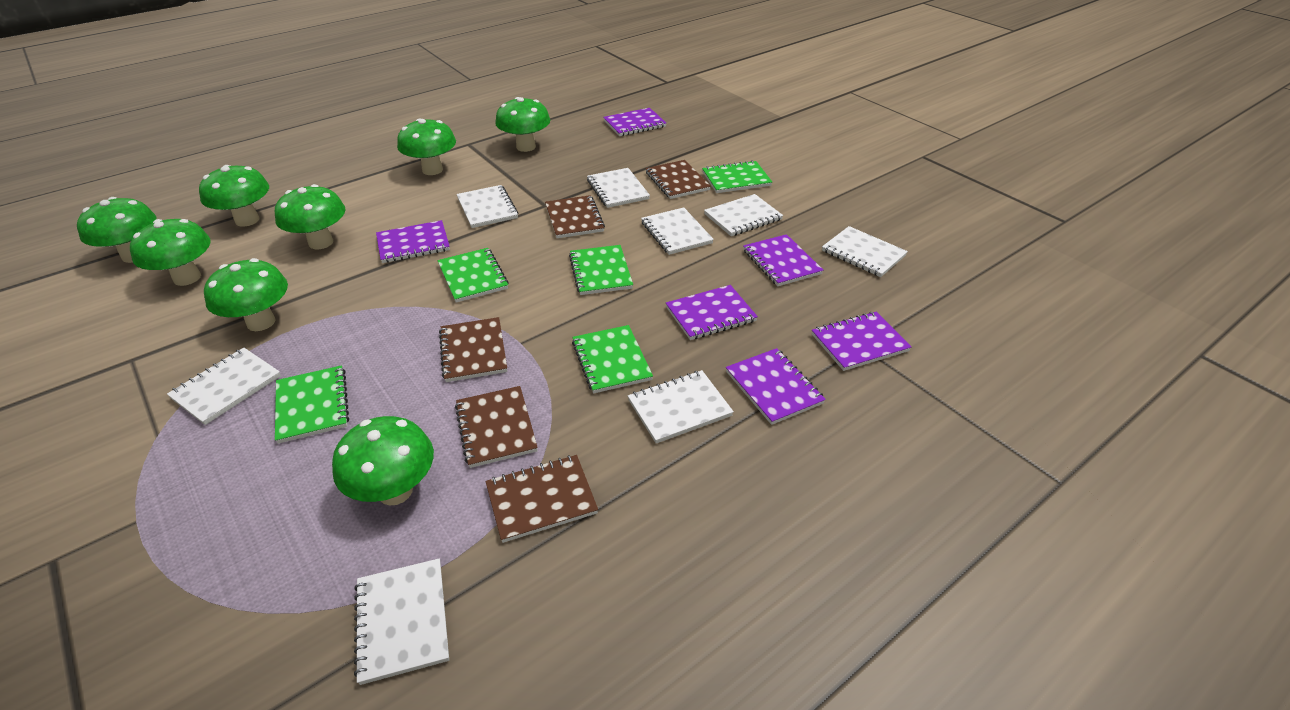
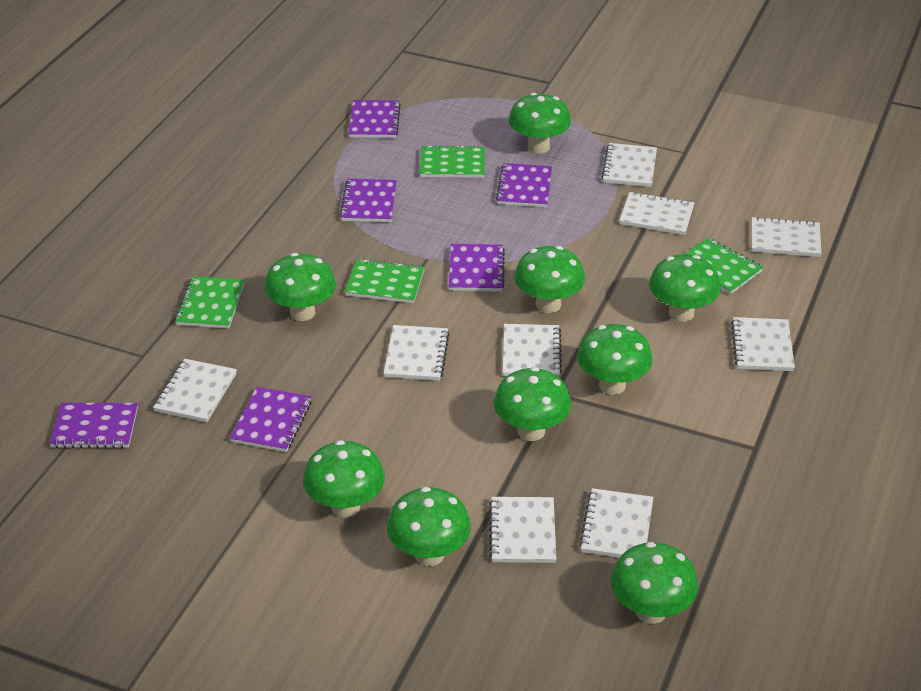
brown notebook: 5 -> 0
green mushroom: 8 -> 9
green notebook: 5 -> 4
white notebook: 8 -> 9

